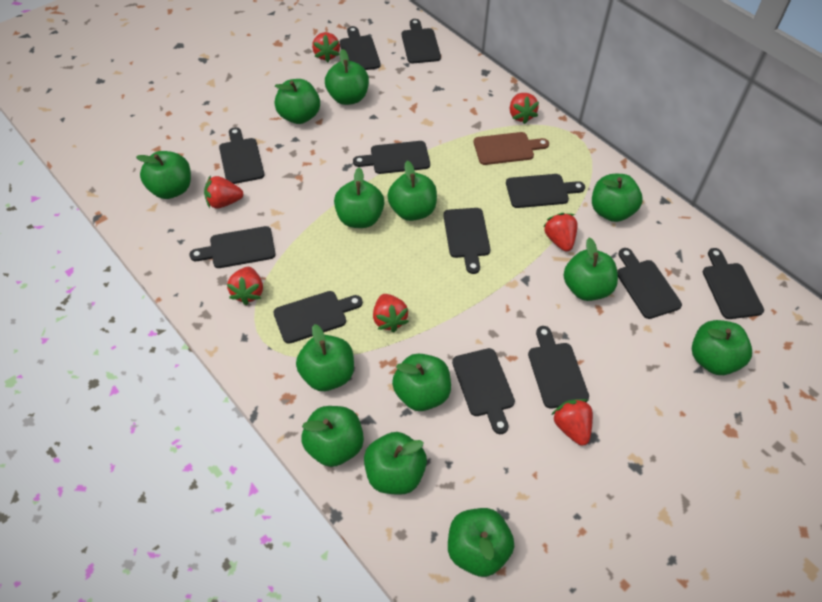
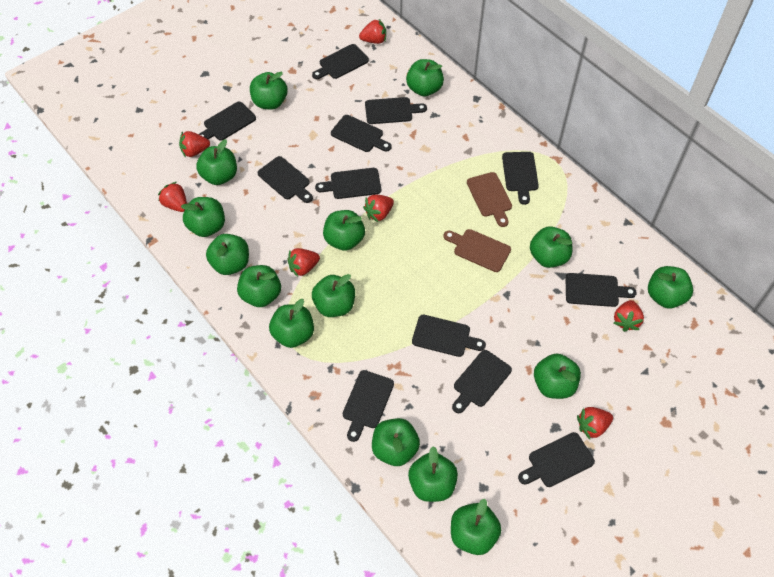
brown cutting board: 1 -> 2
green apple: 13 -> 15

